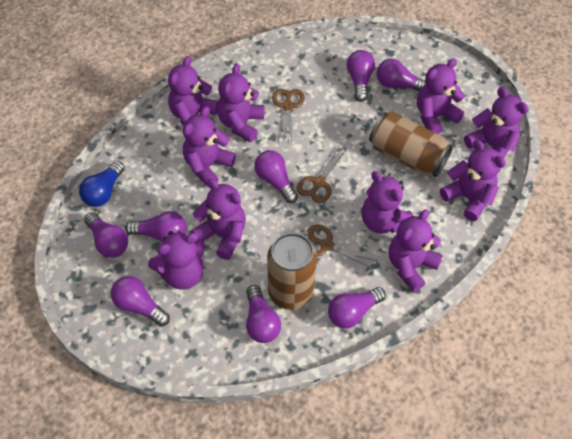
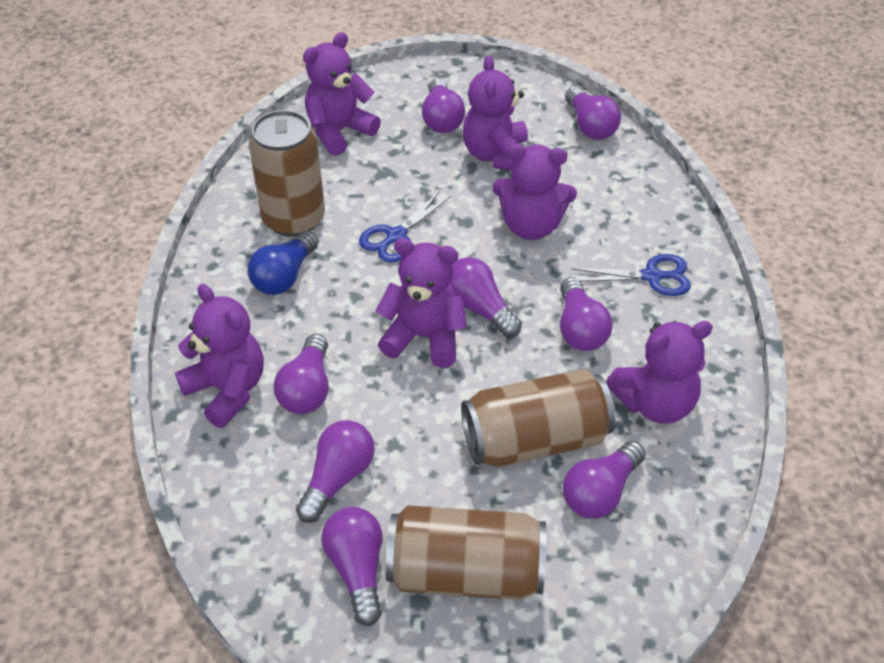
blue scissors: 0 -> 2
brown can: 2 -> 3
brown scissors: 3 -> 0
purple teddy bear: 10 -> 6

